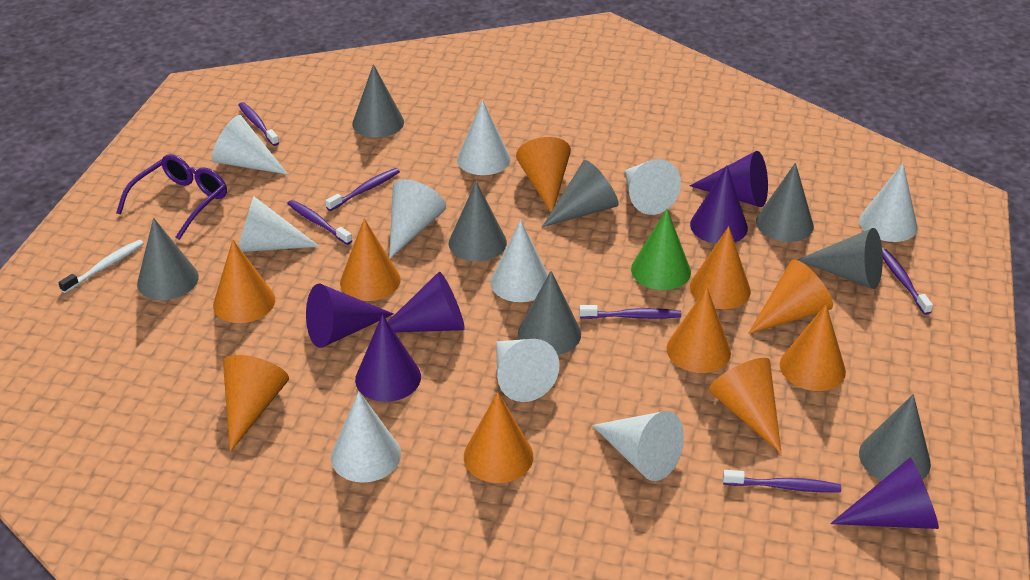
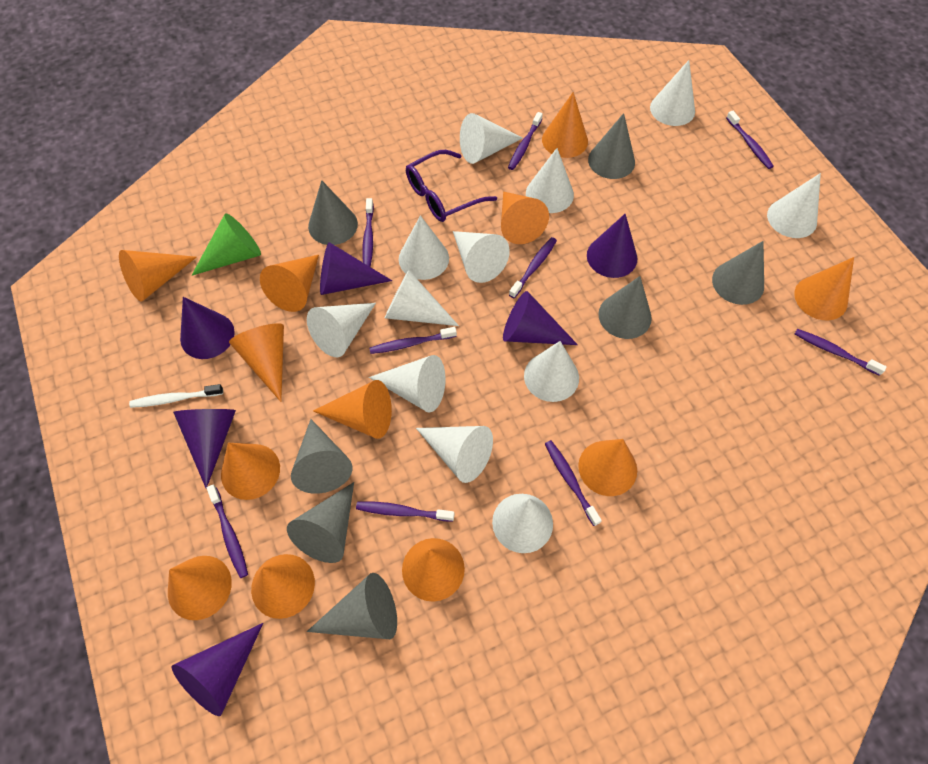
grey cone: 8 -> 7
orange cone: 10 -> 12
purple toothbrush: 6 -> 9
white cone: 10 -> 12

